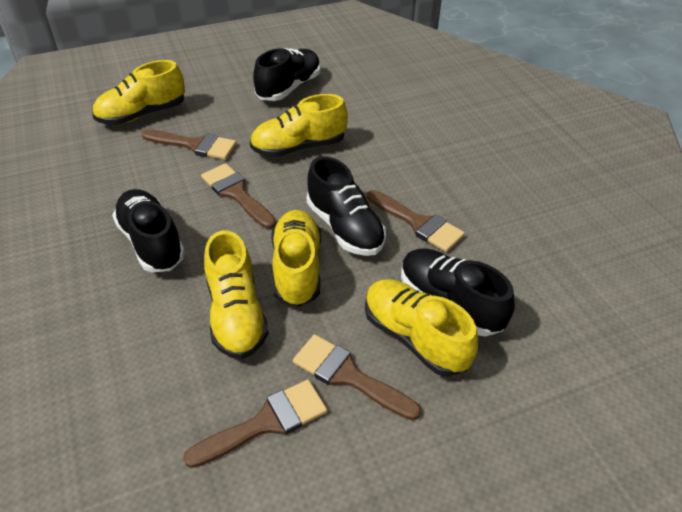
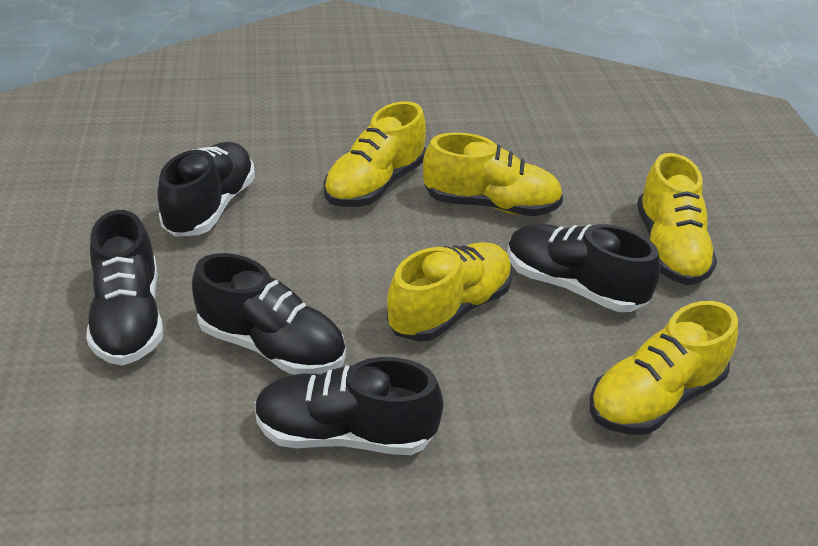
black shoe: 4 -> 5
brown brush: 5 -> 0

